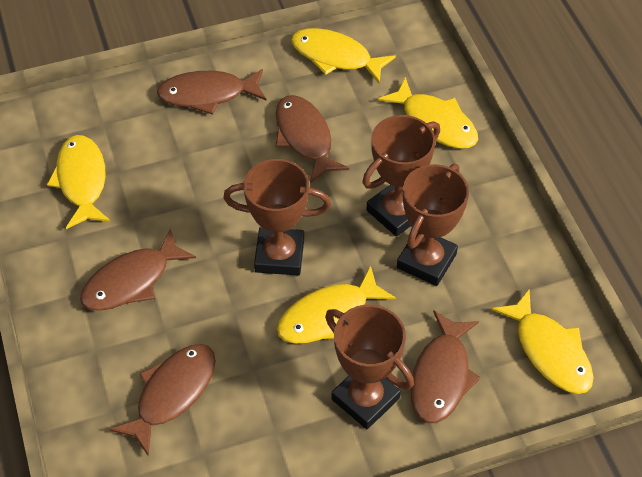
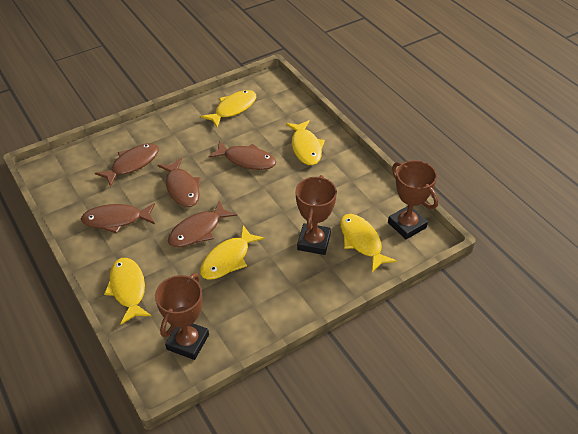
brown trophy: 4 -> 3

